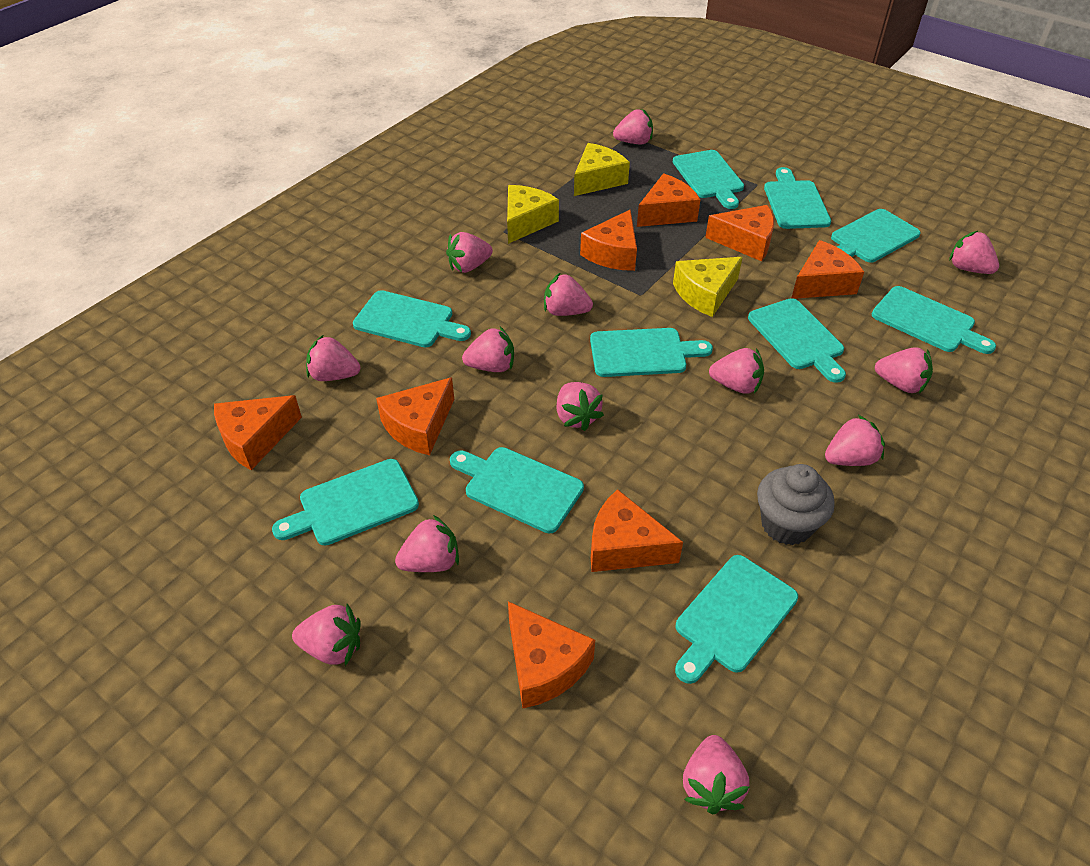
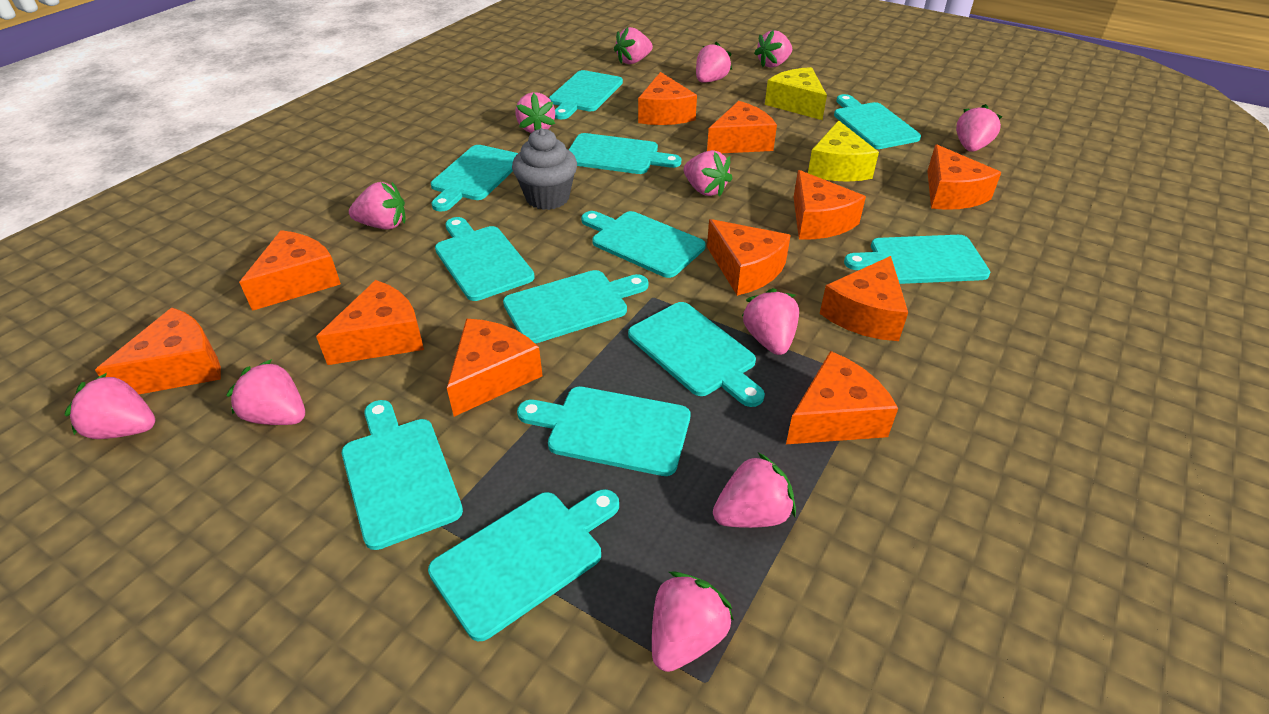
orange cheese: 8 -> 11
pink strawberry: 13 -> 12
turquoise cutting board: 10 -> 12
yellow cheese: 3 -> 2

